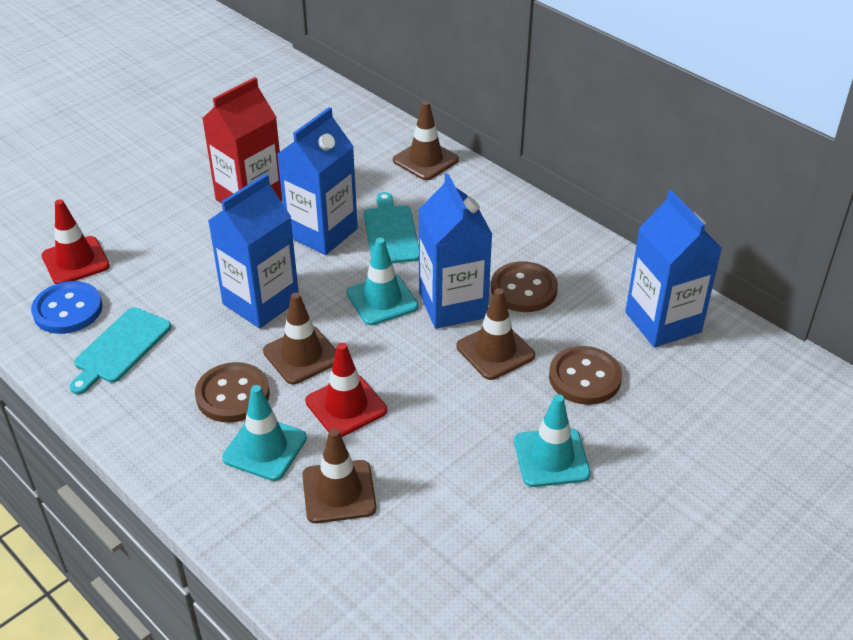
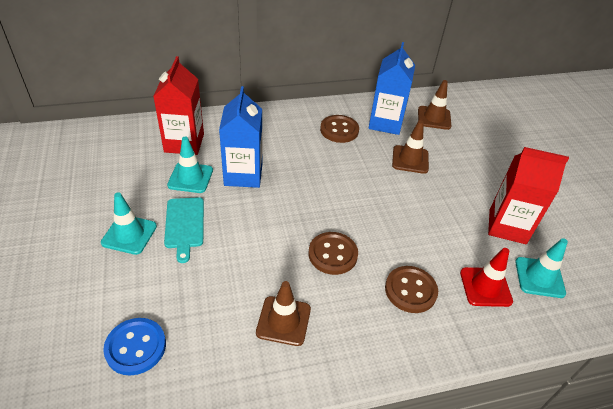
blue carton: 4 -> 2
brown traffic cone: 4 -> 3
red carton: 1 -> 2
red traffic cone: 2 -> 1
turquoise cutting board: 2 -> 1

